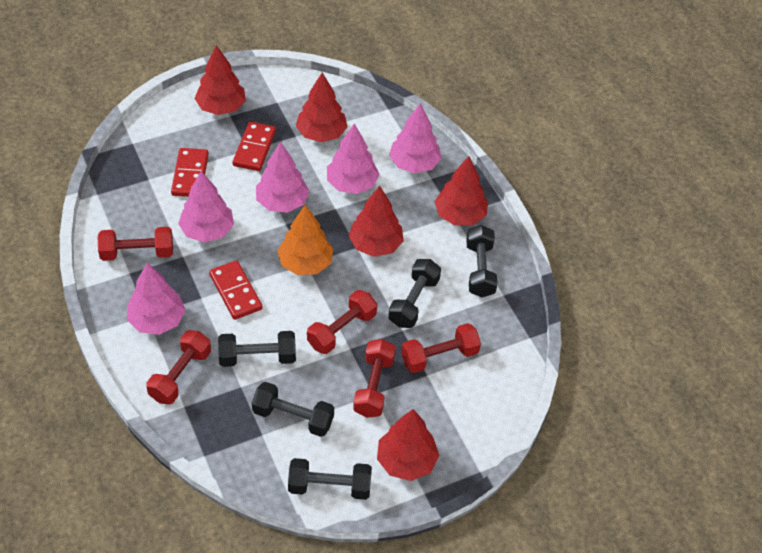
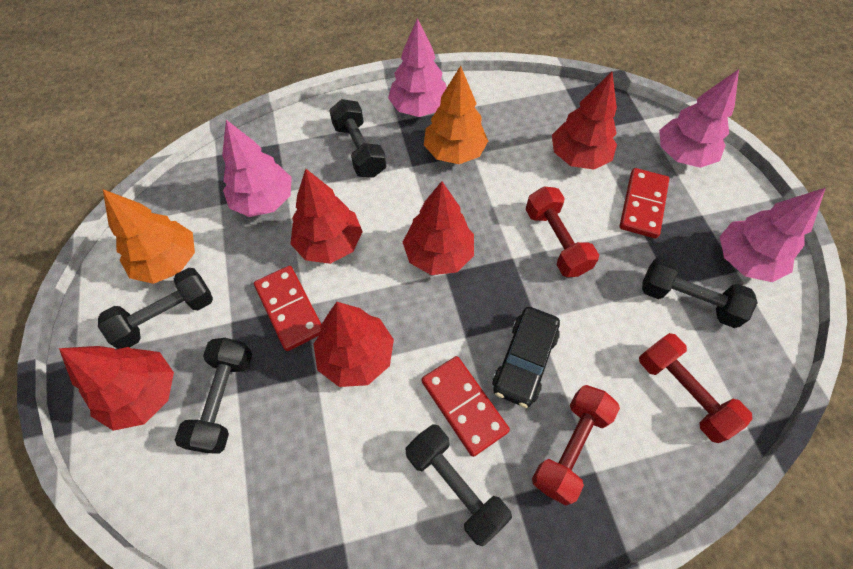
black car: 0 -> 1
orange tree: 1 -> 2
pink tree: 5 -> 4
red dumbbell: 5 -> 3

